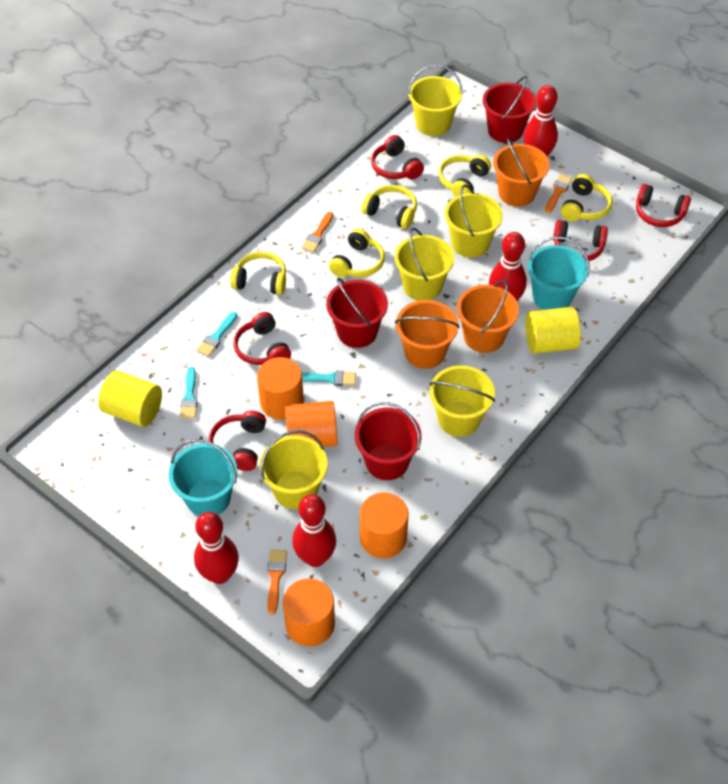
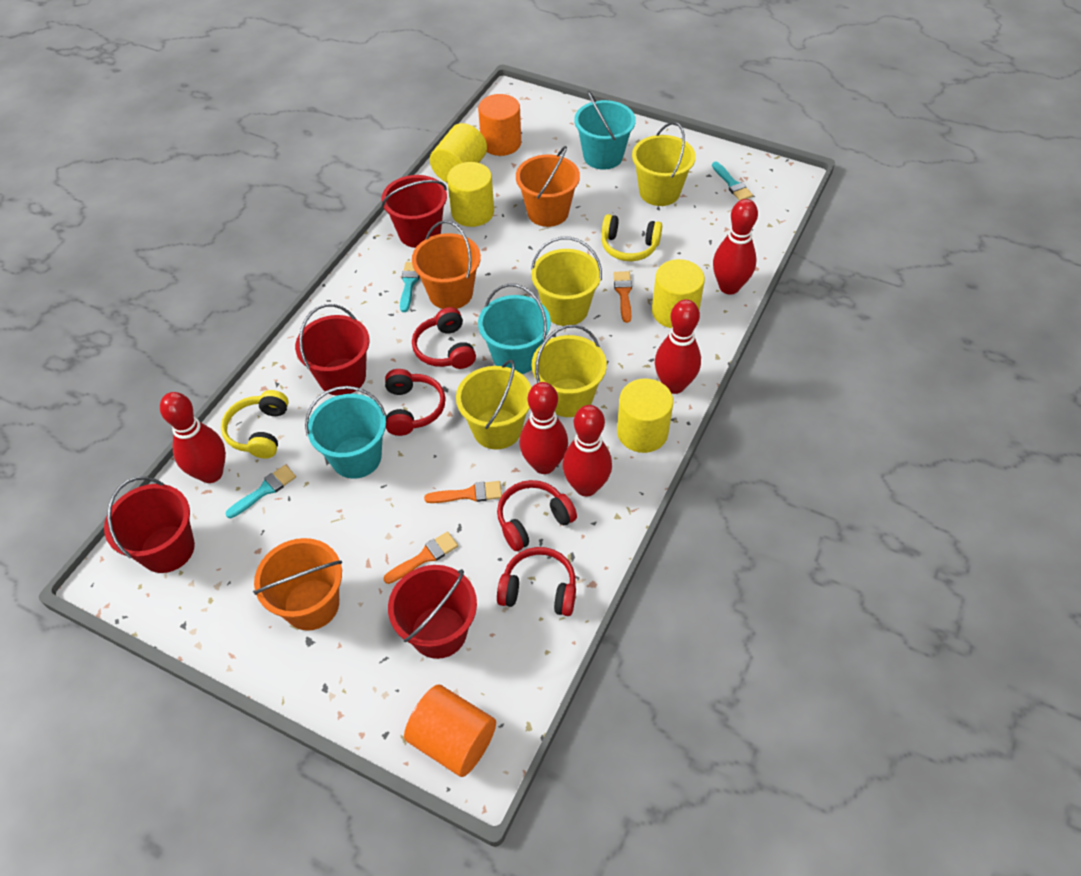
orange cylinder: 4 -> 2
red bowling pin: 4 -> 5
red bucket: 3 -> 4
red headphones: 5 -> 4
turquoise bucket: 2 -> 3
yellow bucket: 5 -> 4
yellow cylinder: 2 -> 4
yellow headphones: 5 -> 2

